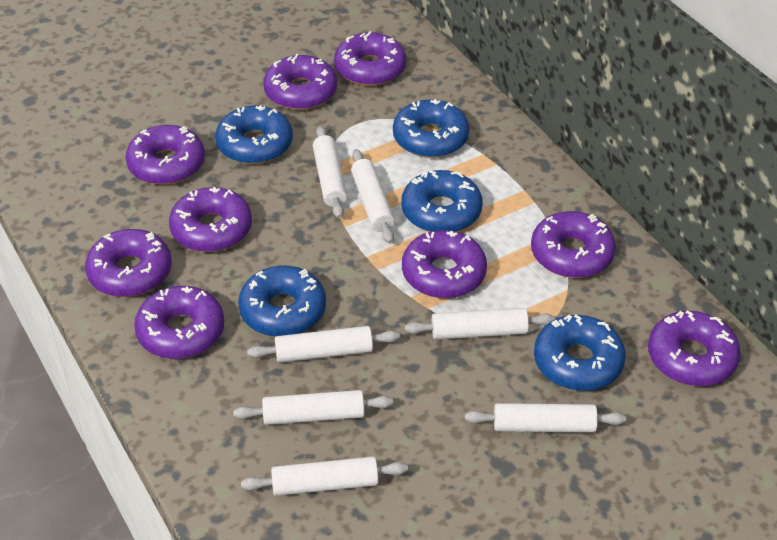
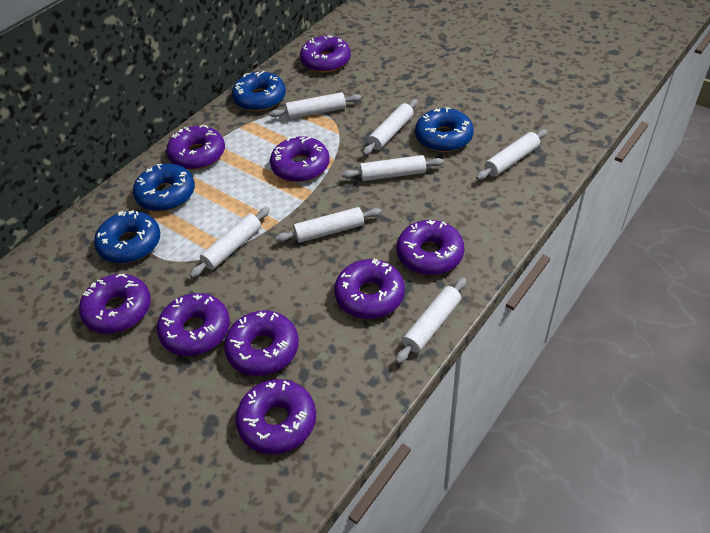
blue donut: 5 -> 4

